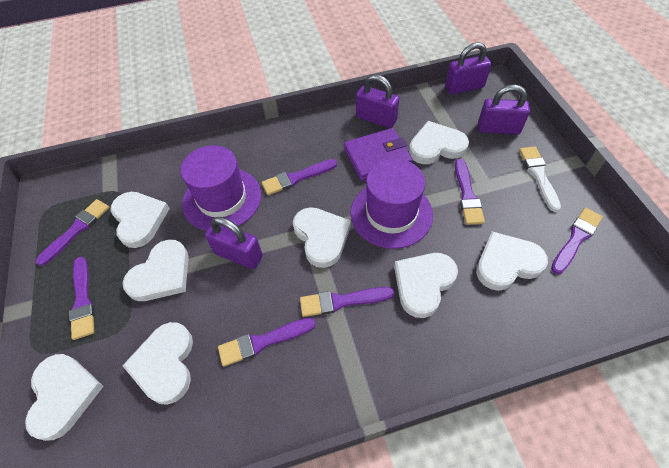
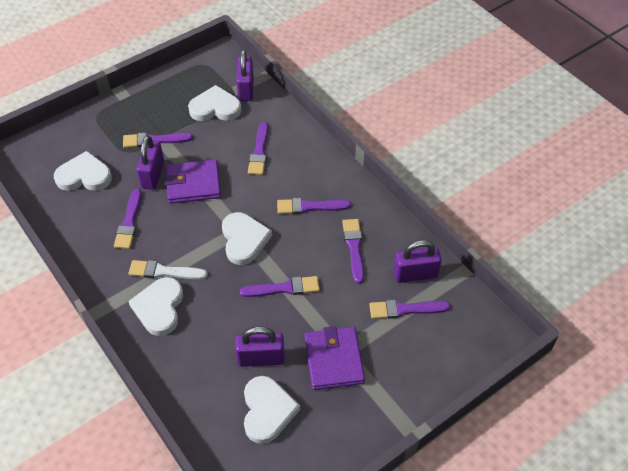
purple hat: 2 -> 0
purple wallet: 1 -> 2
white heart: 8 -> 5

